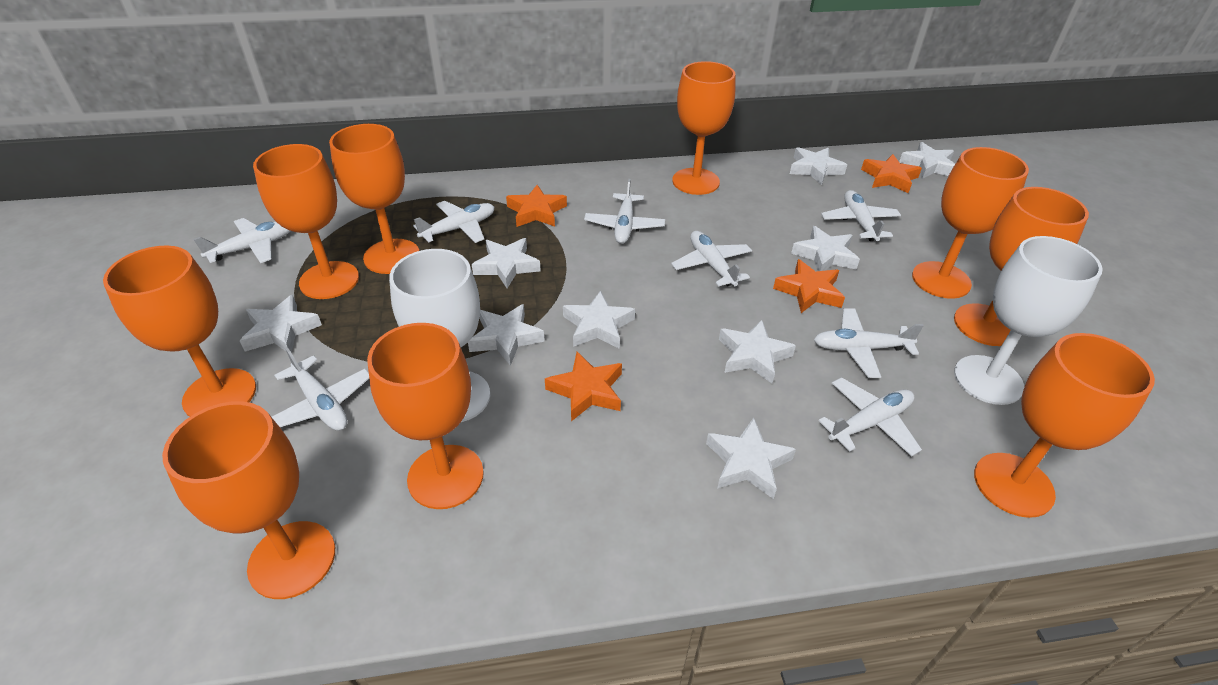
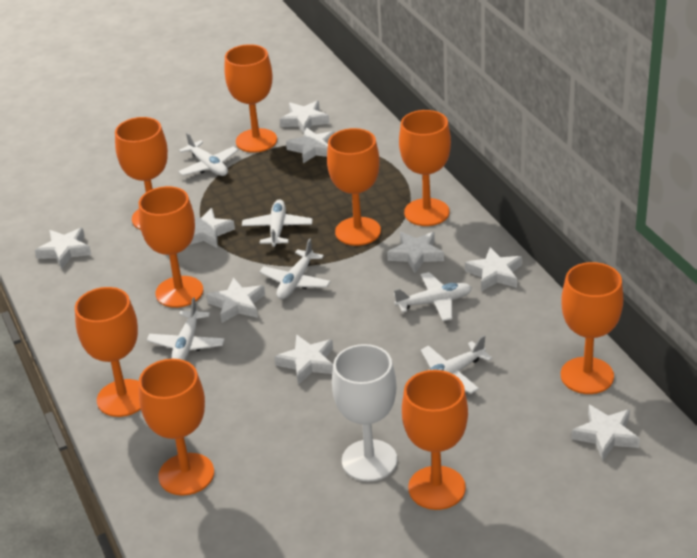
orange star: 4 -> 0
white goblet: 2 -> 1
white plane: 8 -> 6

